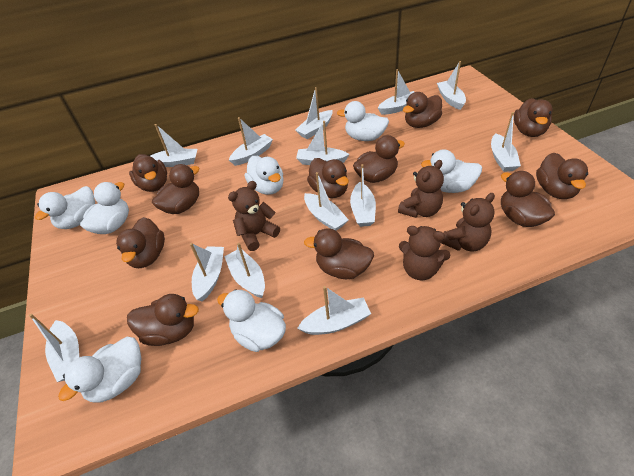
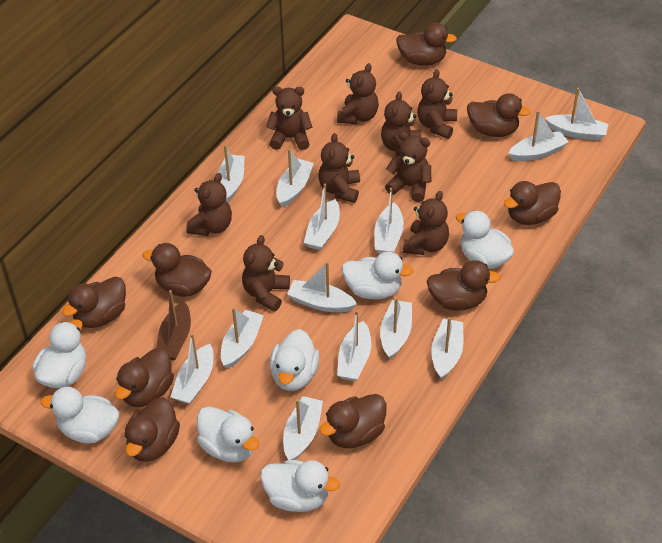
brown boat: 0 -> 1
brown duck: 11 -> 9
brown teddy bear: 4 -> 9

